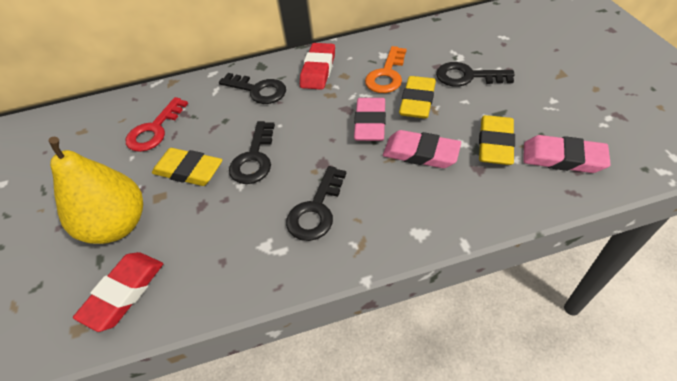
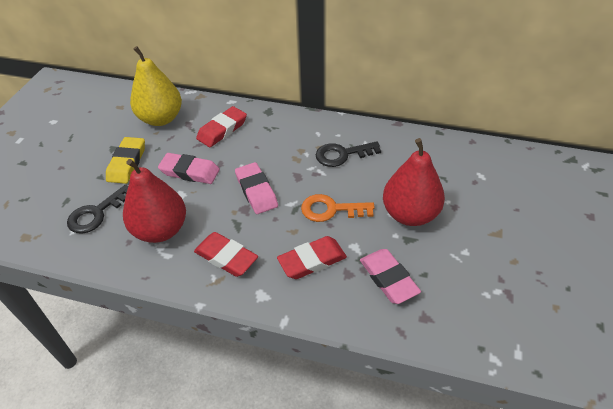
black key: 4 -> 2
red eraser: 2 -> 3
red key: 1 -> 0
red pear: 0 -> 2
yellow eraser: 3 -> 1

